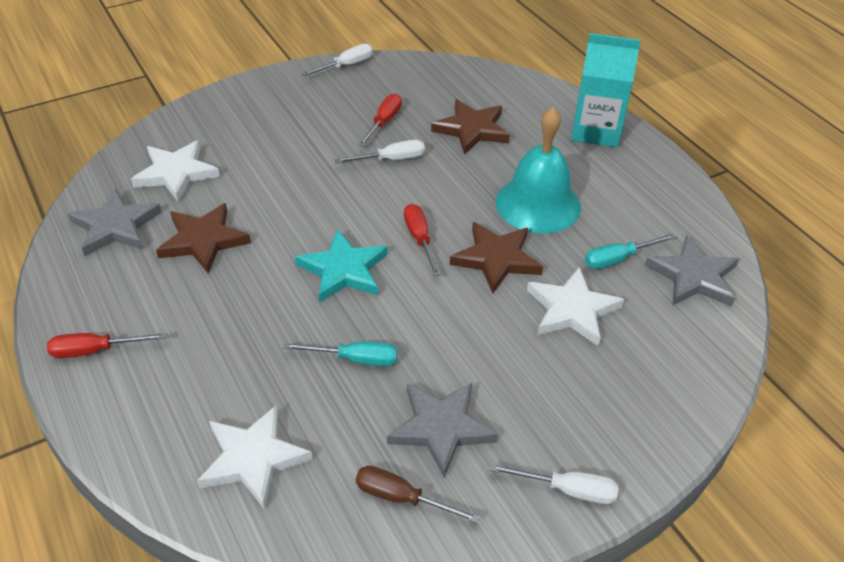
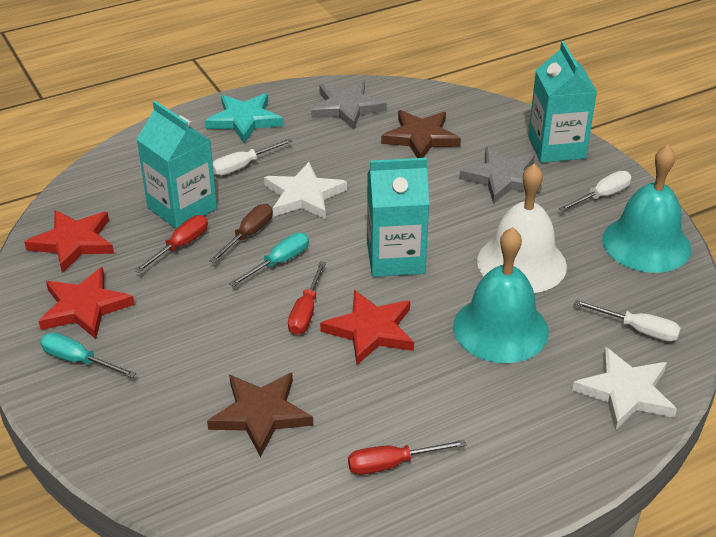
brown star: 3 -> 2
grey star: 3 -> 2
red star: 0 -> 3
turquoise bell: 1 -> 2
turquoise carton: 1 -> 3
white bell: 0 -> 1
white star: 3 -> 2

